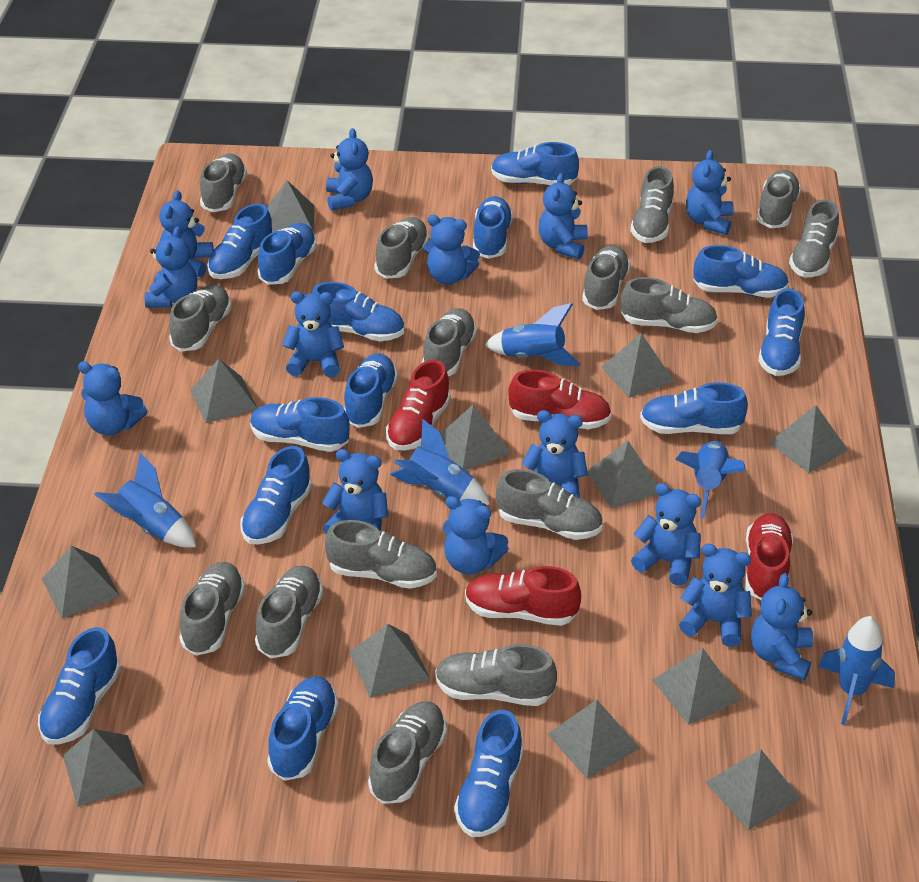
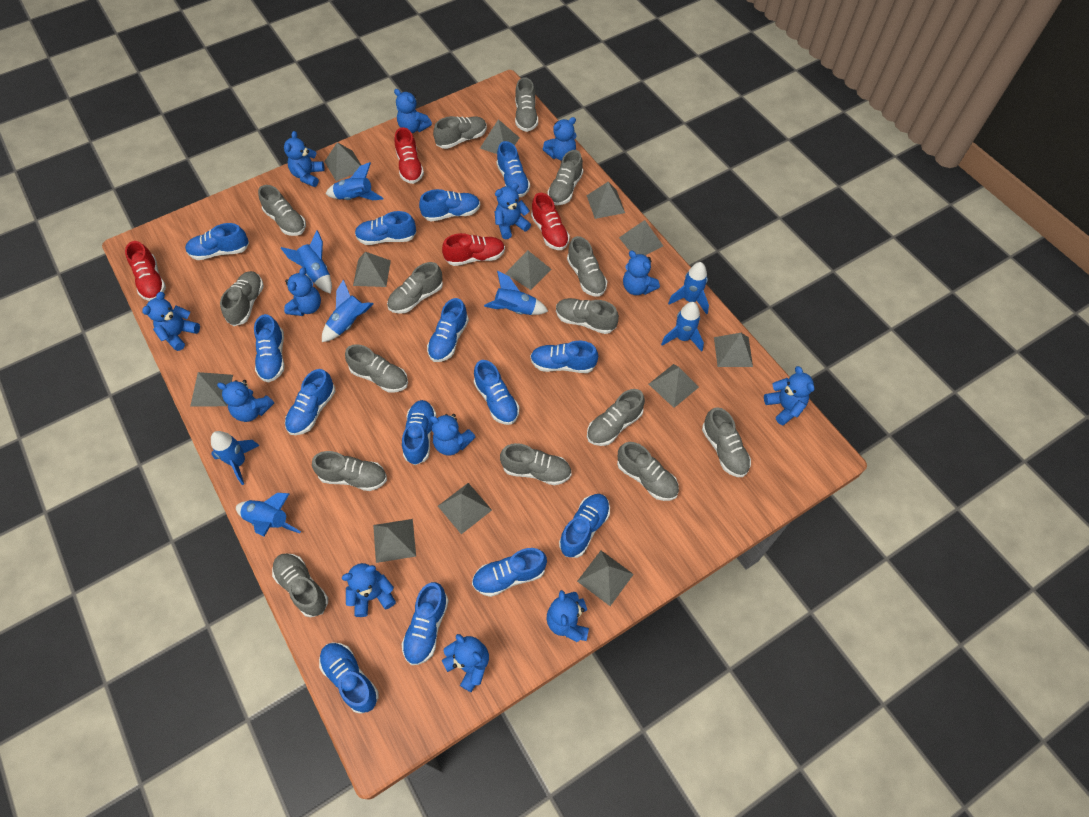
blue rocket: 5 -> 8
blue teddy bear: 14 -> 13

